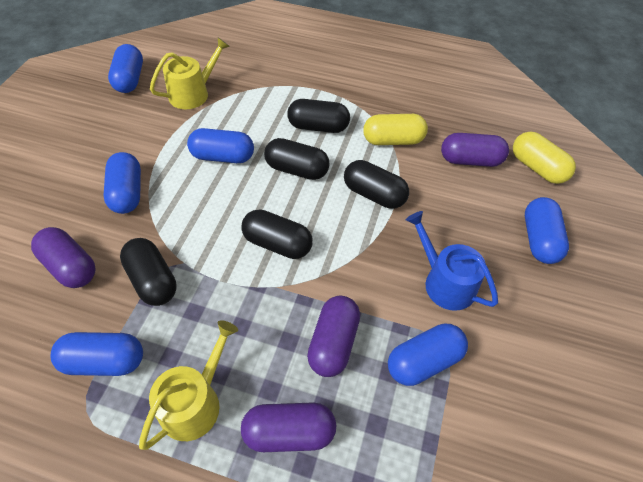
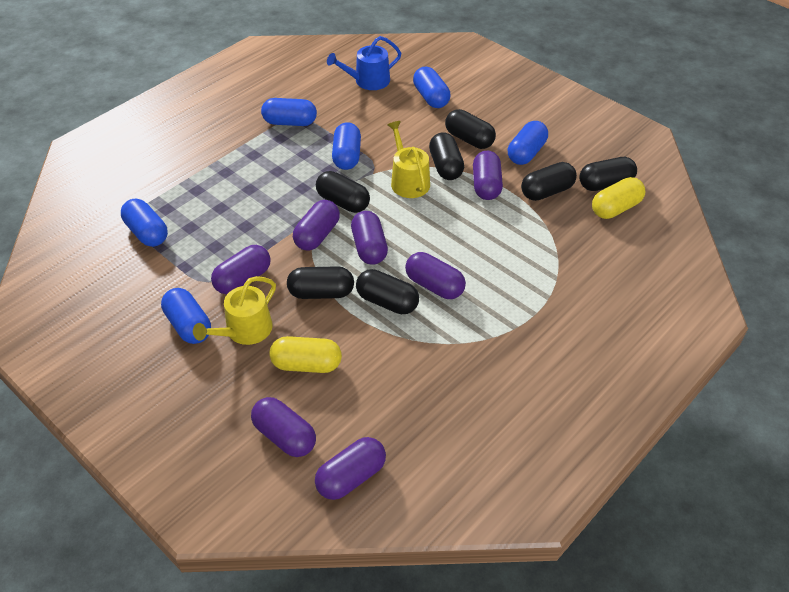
black capsule: 5 -> 7
purple capsule: 4 -> 7

